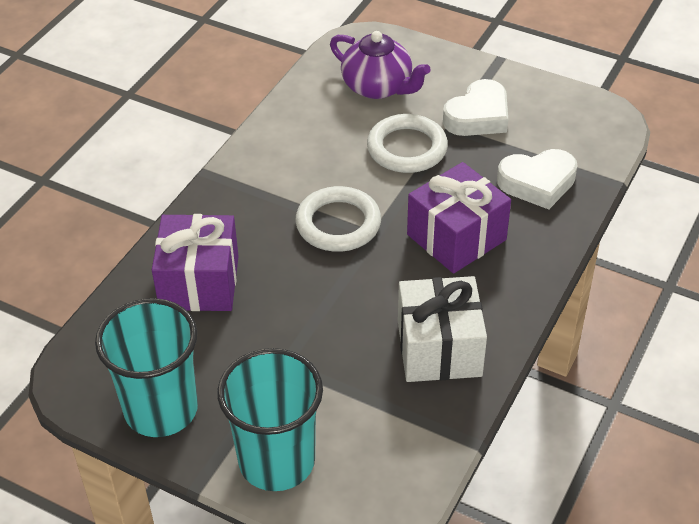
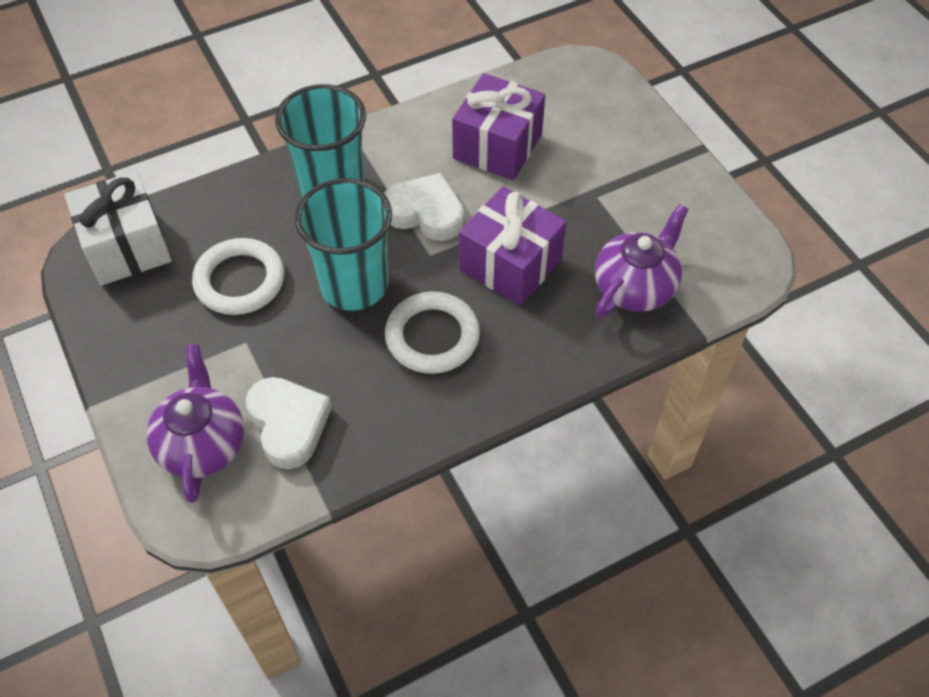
purple teapot: 1 -> 2

